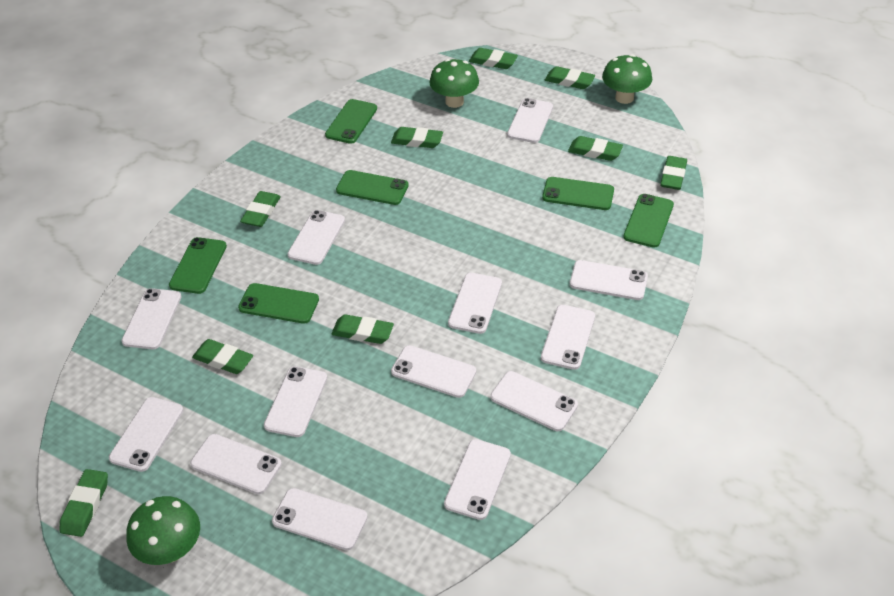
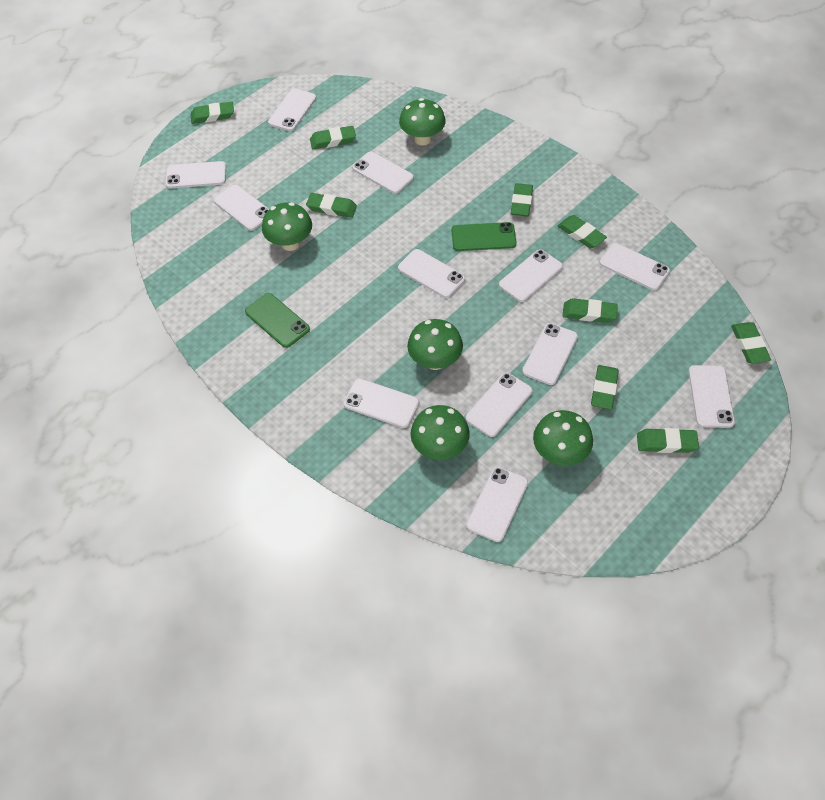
green mushroom: 3 -> 5
green phone: 6 -> 2
white phone: 13 -> 12

